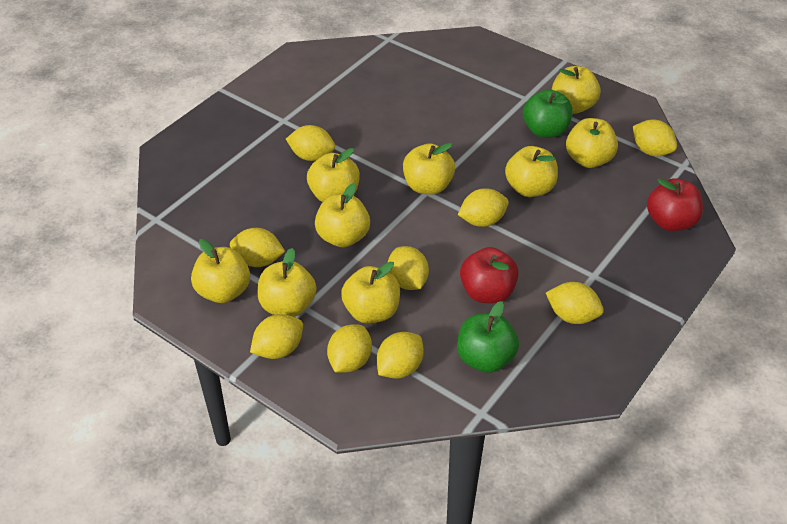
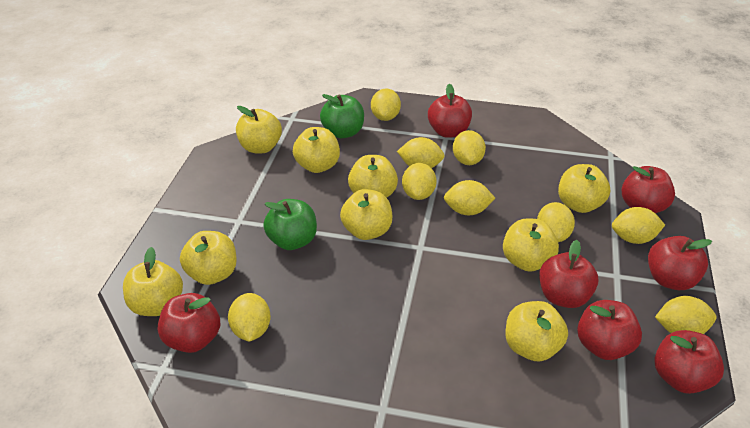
red apple: 2 -> 7

